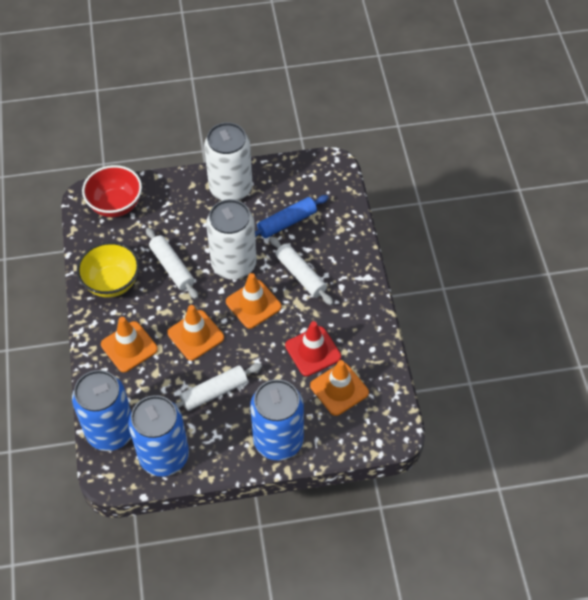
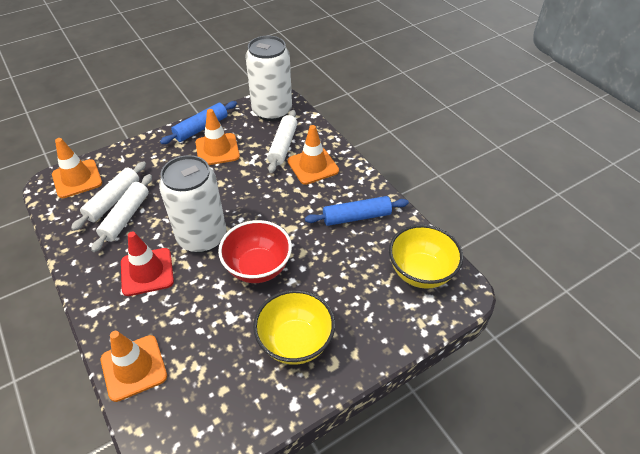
blue can: 3 -> 0
blue rolling pin: 1 -> 2
yellow bowl: 1 -> 2

